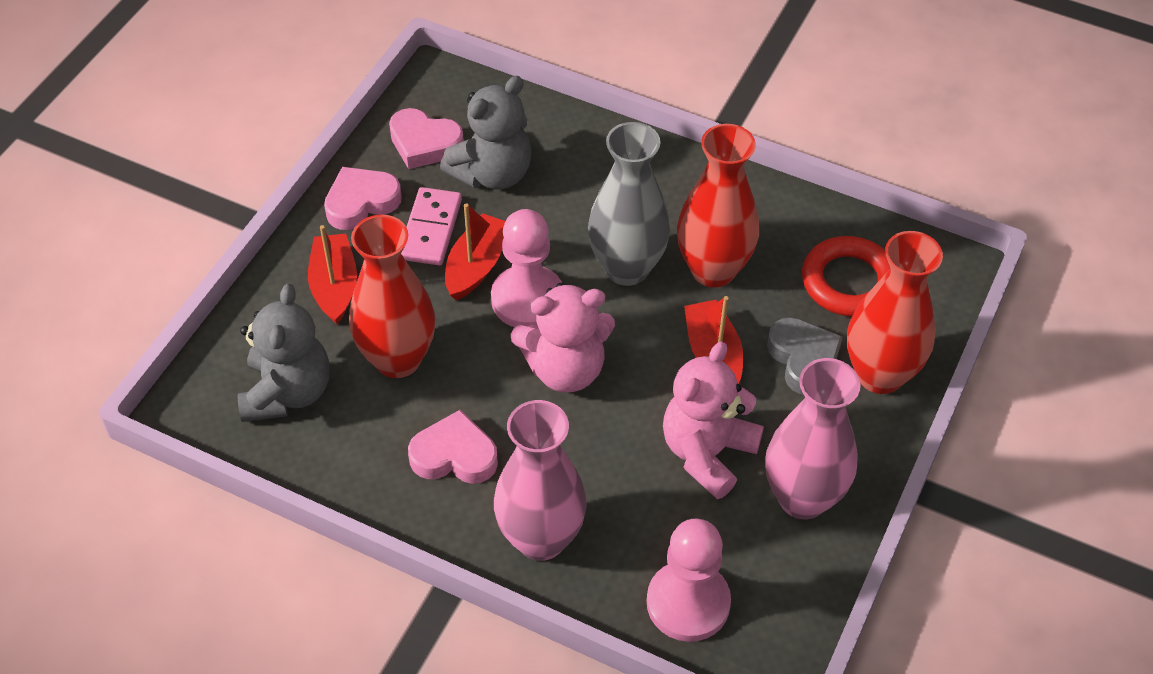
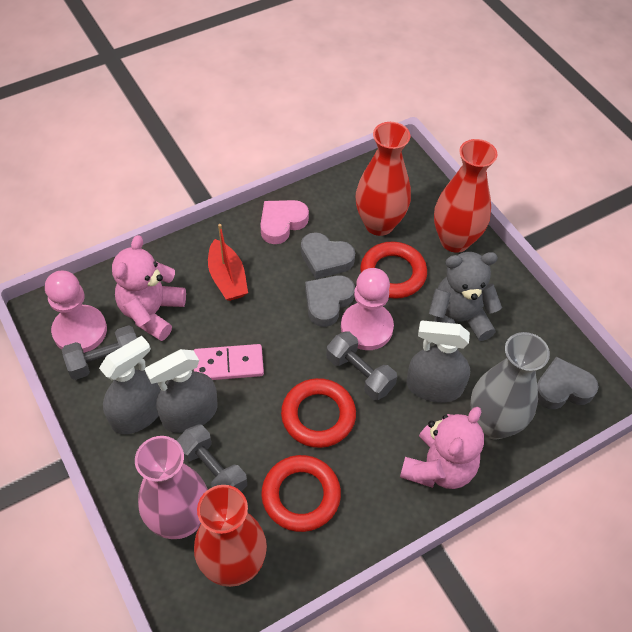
grey dumbbell: 0 -> 3
grey heart: 1 -> 3
grey spray bottle: 0 -> 3
grey teddy bear: 2 -> 1
pink heart: 3 -> 1
pink vase: 2 -> 1
red boat: 3 -> 1
red ring: 1 -> 3

